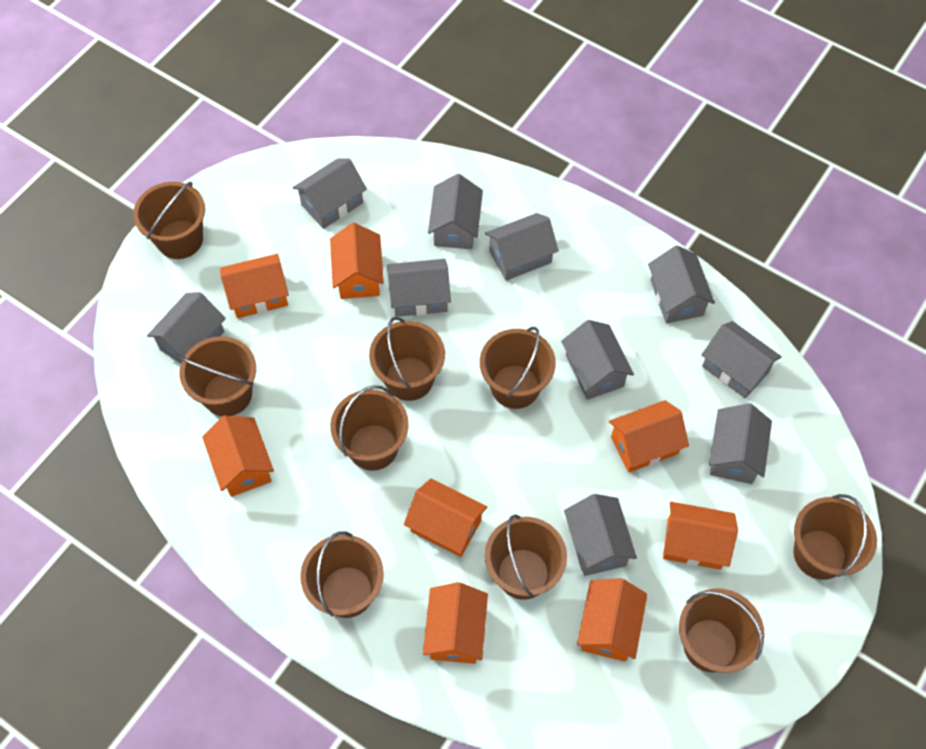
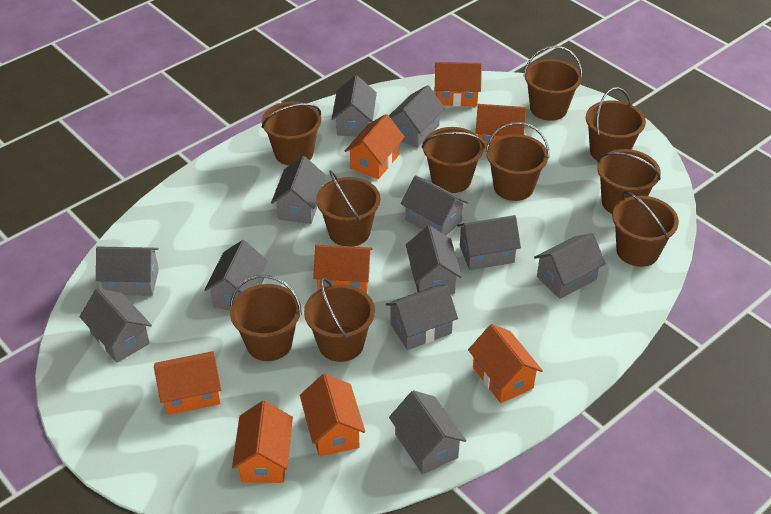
brown bucket: 9 -> 10
grey house: 10 -> 12

